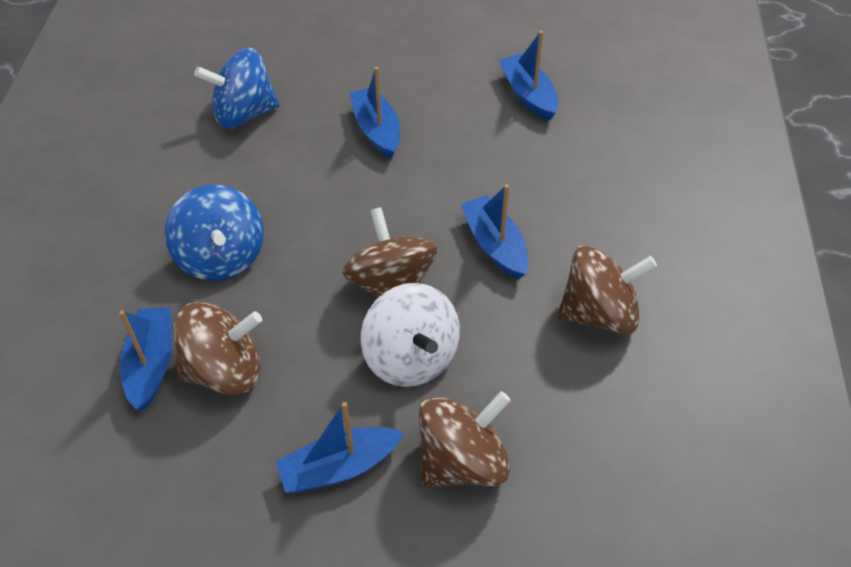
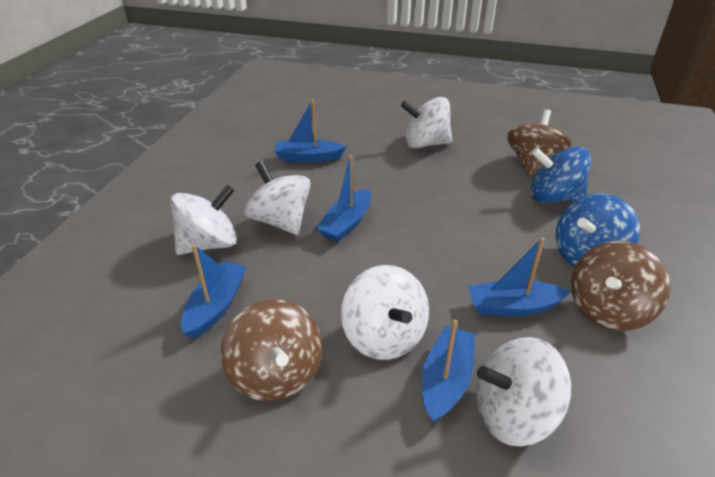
brown spinning top: 4 -> 3
white spinning top: 1 -> 5

